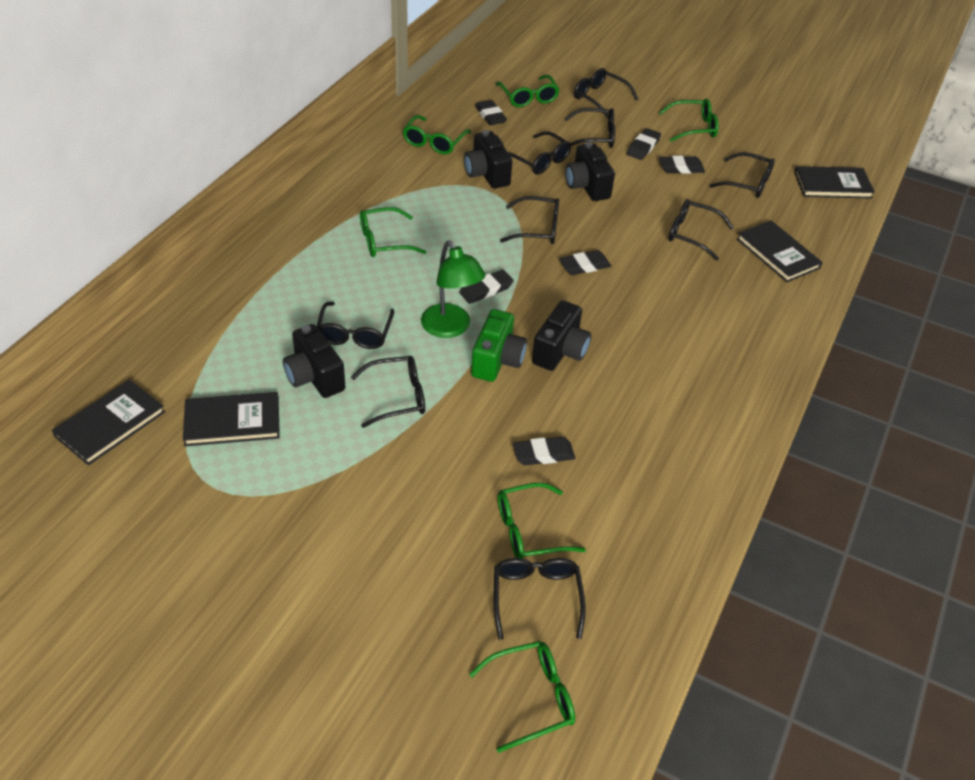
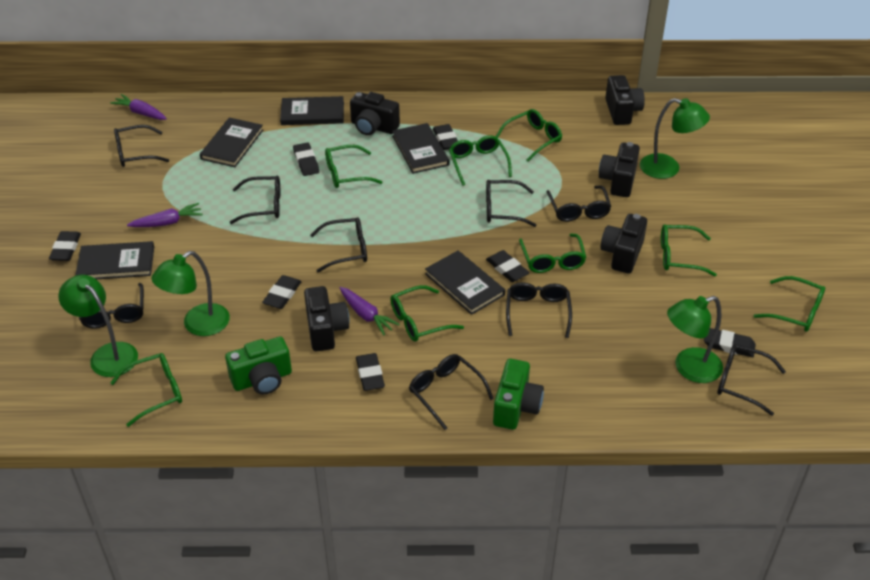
black book: 4 -> 5
black camera: 4 -> 5
black eraser: 6 -> 7
green camera: 1 -> 2
green glasses: 6 -> 8
green lamp: 1 -> 4
purple carrot: 0 -> 3

